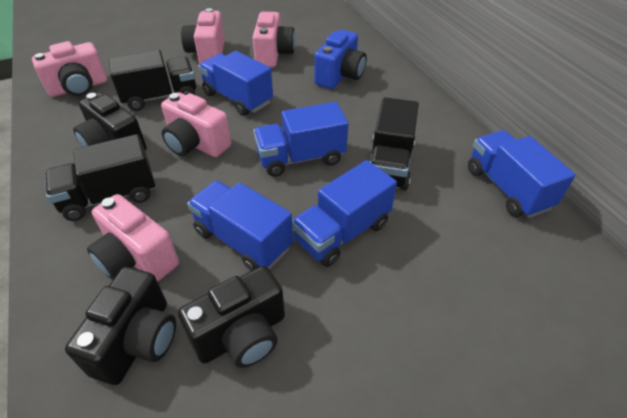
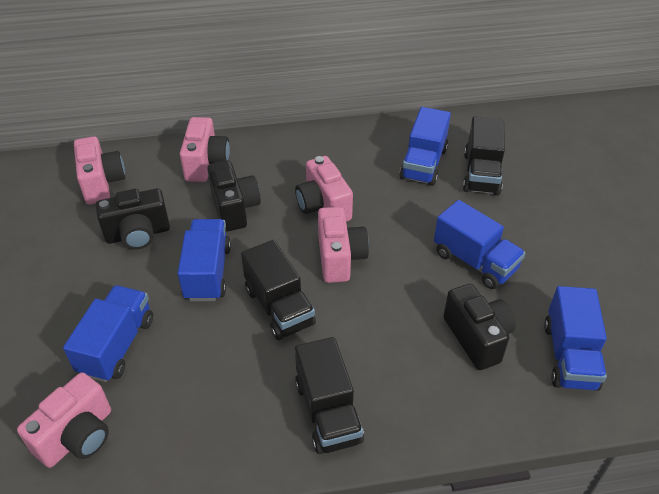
blue camera: 1 -> 0

